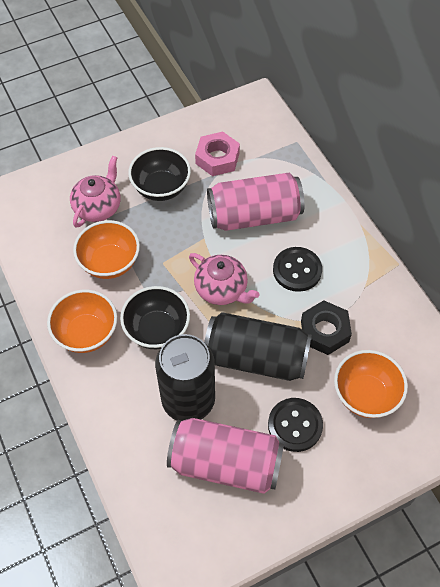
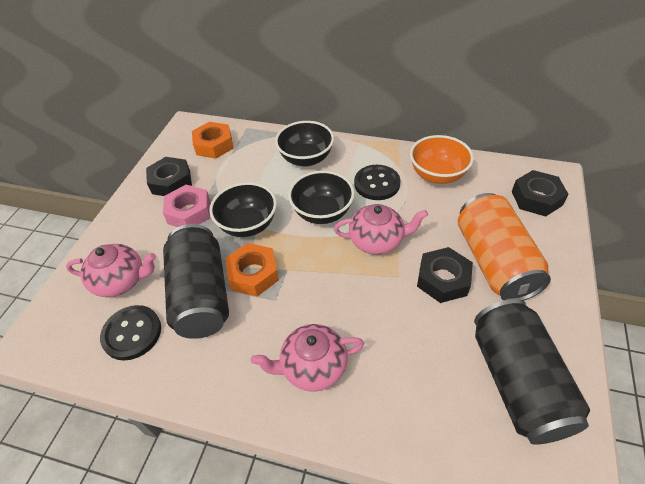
black bowl: 2 -> 3
black nut: 1 -> 3
orange bowl: 3 -> 1
orange can: 0 -> 1
orange nut: 0 -> 2
pink can: 2 -> 0
pink teapot: 2 -> 3

